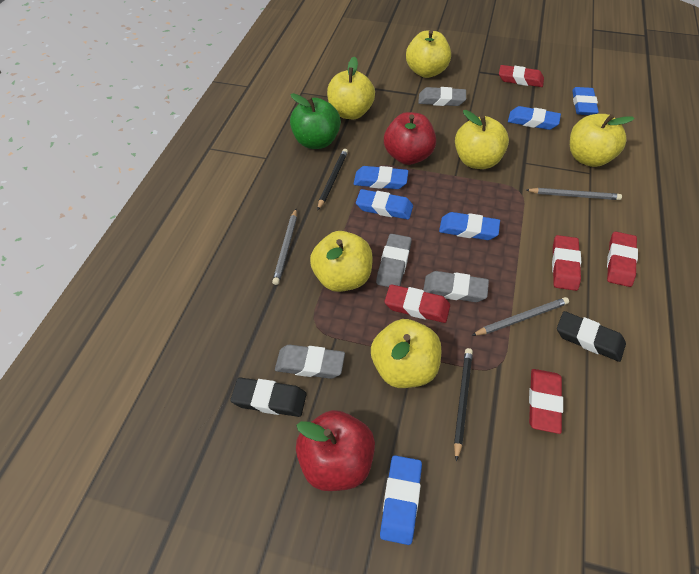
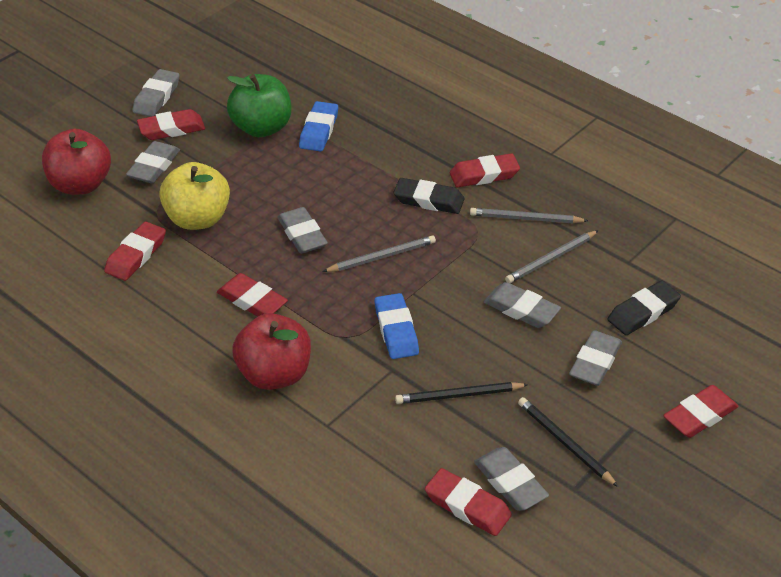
blue eraser: 6 -> 2
grey eraser: 4 -> 6
red eraser: 5 -> 6
yellow apple: 6 -> 1

